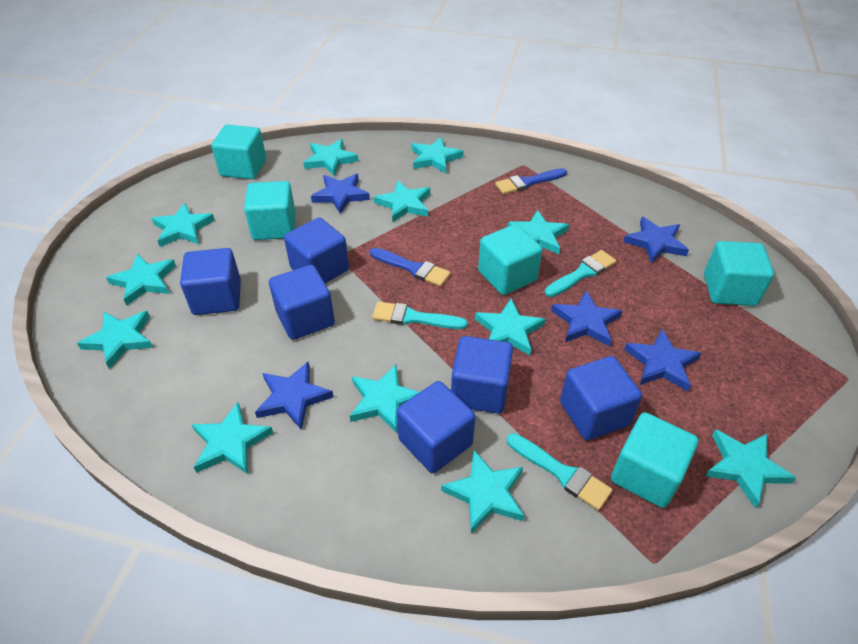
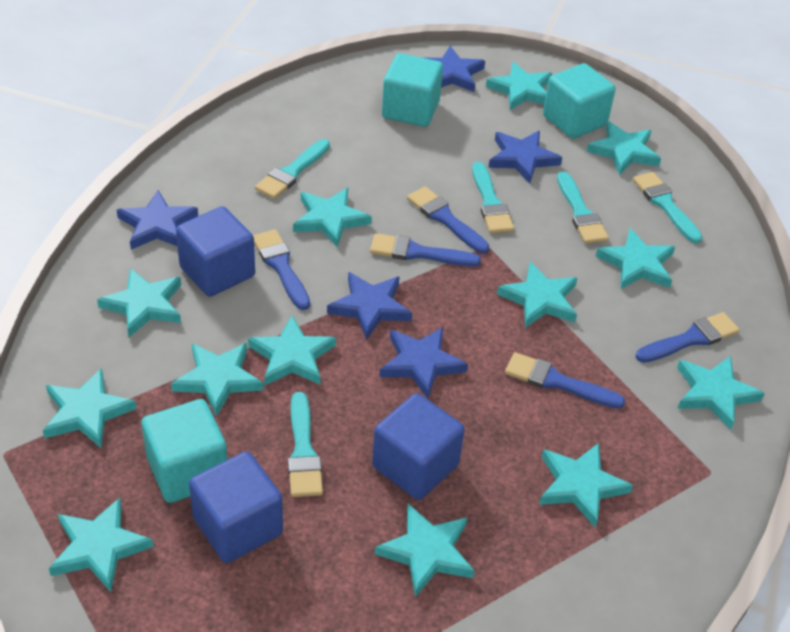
blue brush: 2 -> 5
blue cube: 6 -> 3
turquoise brush: 3 -> 5
turquoise cube: 5 -> 3
turquoise star: 12 -> 13

